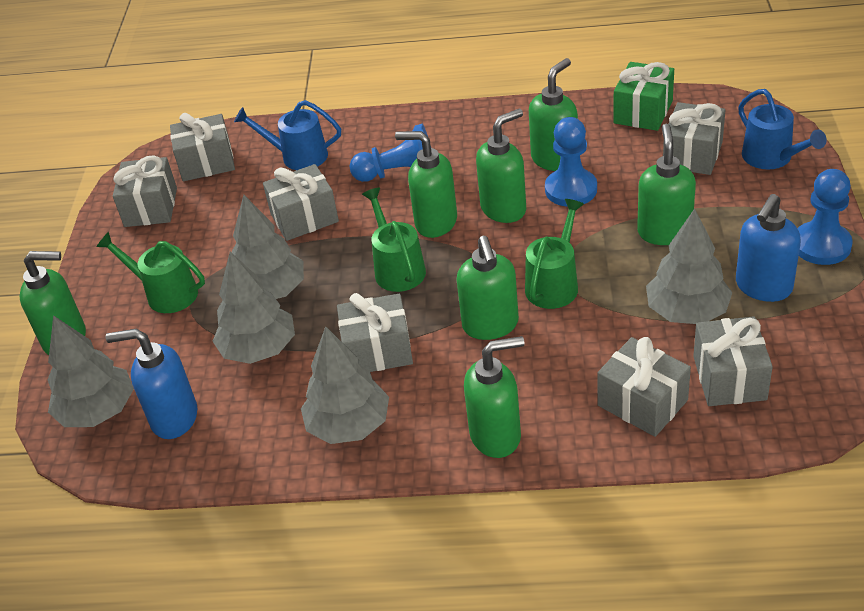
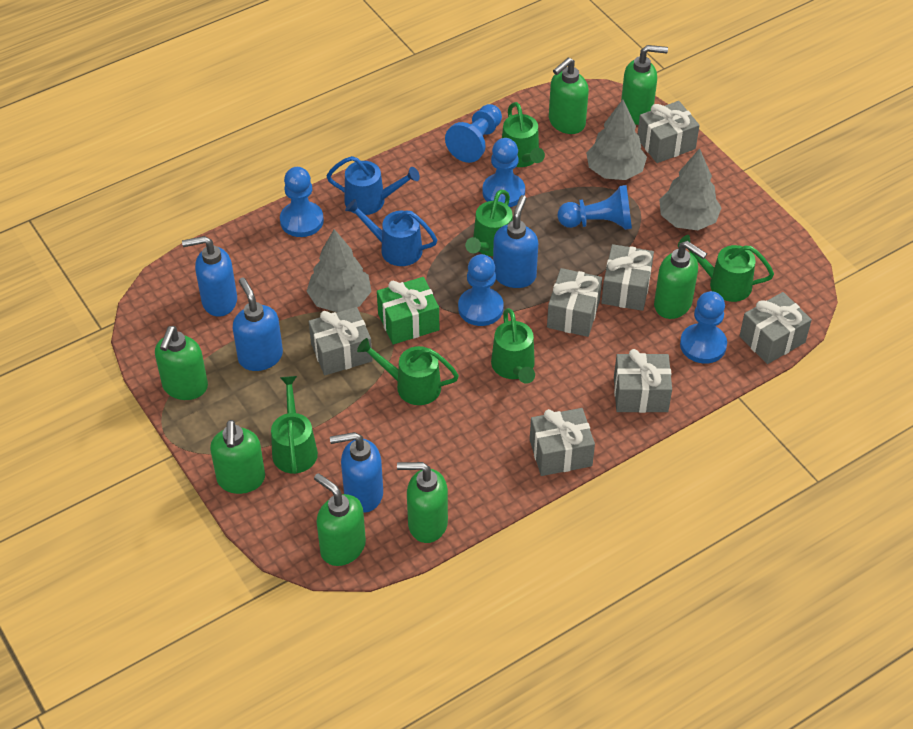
blue pawn: 3 -> 6
blue soap dispenser: 2 -> 4
green watering can: 3 -> 6
grey tree: 5 -> 3

